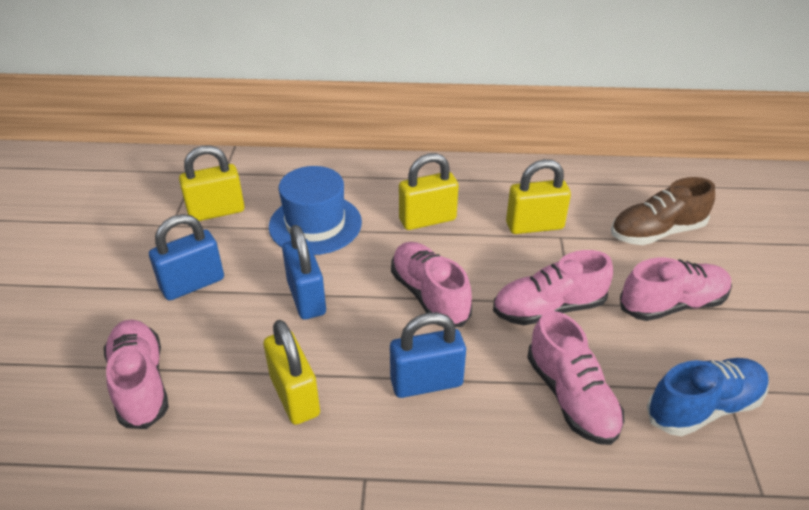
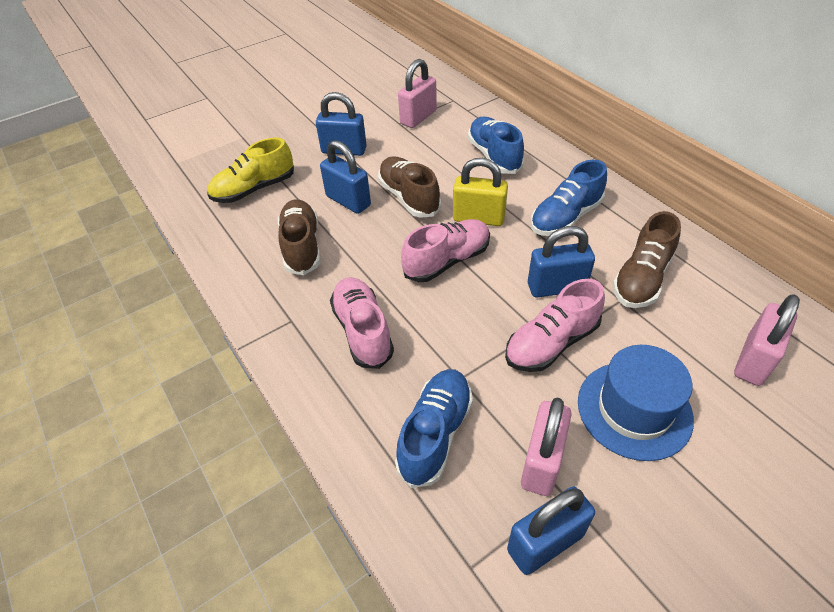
blue padlock: 3 -> 4
blue shoe: 1 -> 3
brown shoe: 1 -> 3
pink padlock: 0 -> 3
pink shoe: 5 -> 3
yellow padlock: 4 -> 1
yellow shoe: 0 -> 1

